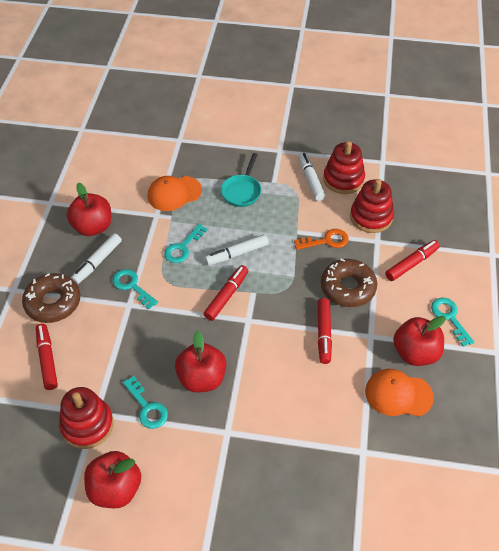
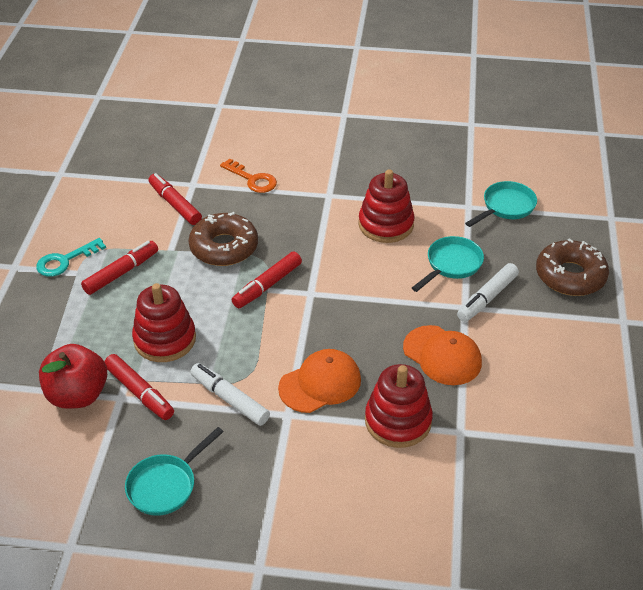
red apple: 4 -> 1
turquoise key: 4 -> 1
turquoise pan: 1 -> 3
white marker: 3 -> 2

